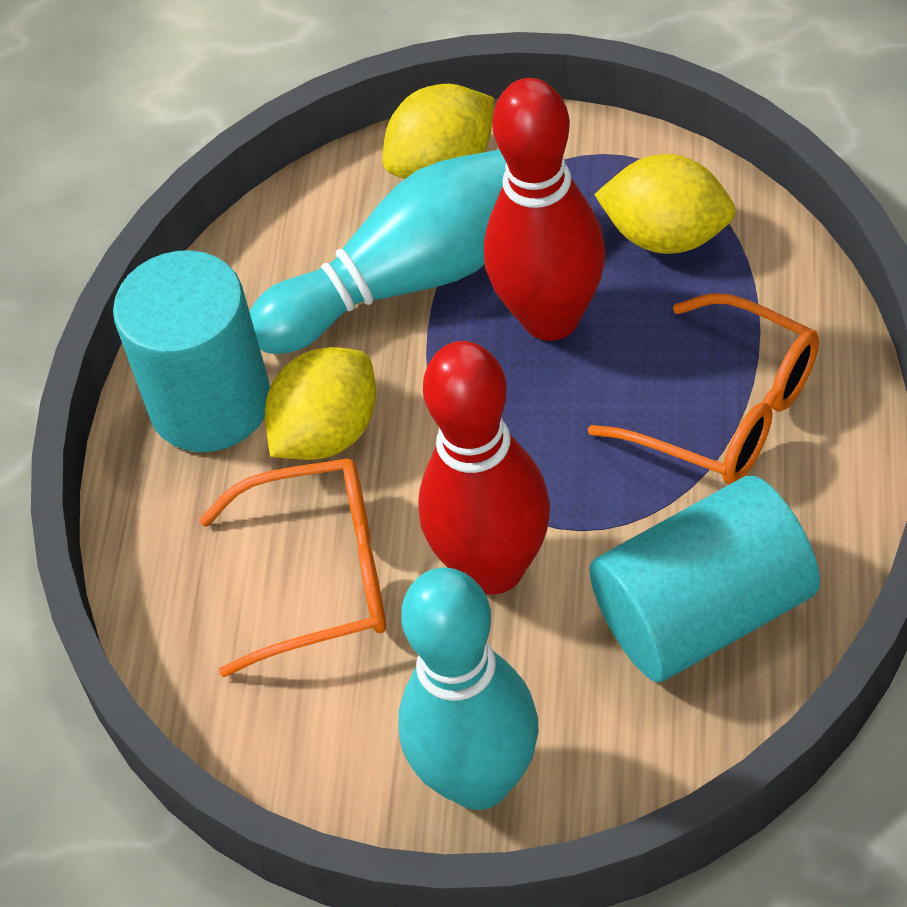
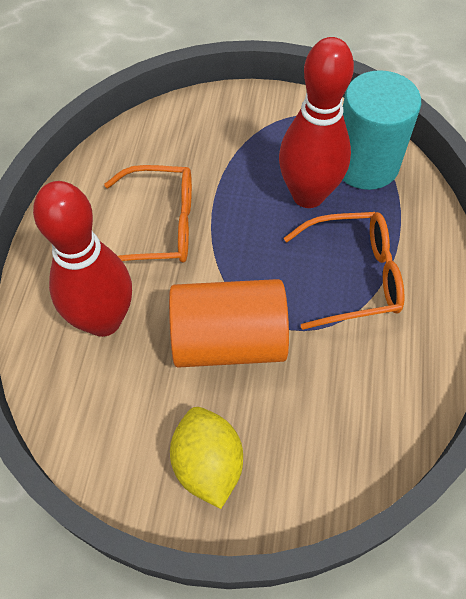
orange cylinder: 0 -> 1
turquoise bowling pin: 2 -> 0
turquoise cylinder: 2 -> 1
yellow lemon: 3 -> 1

